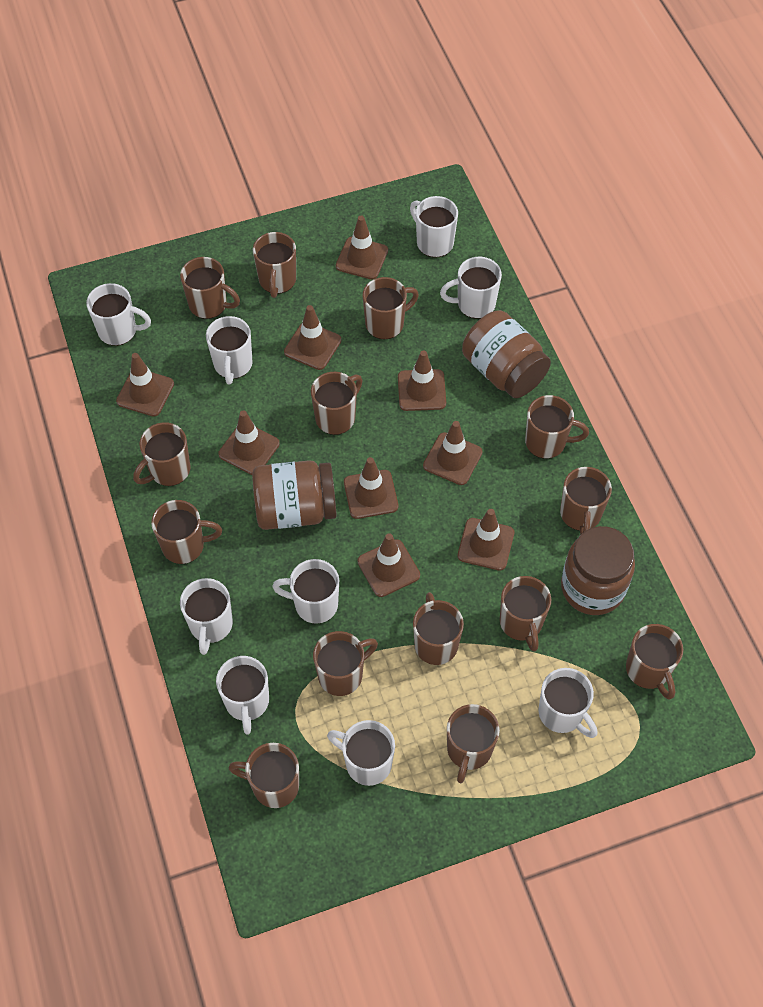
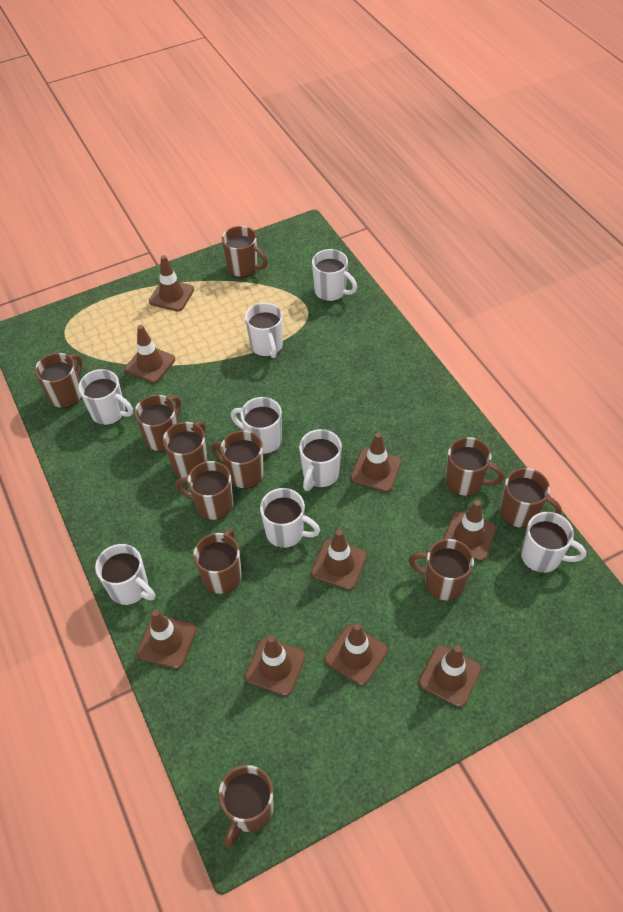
brown jar: 3 -> 0
brown mug: 14 -> 11
white mug: 9 -> 8

